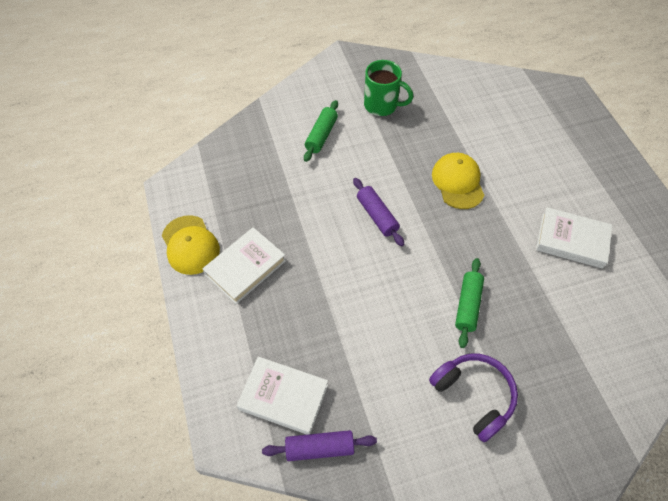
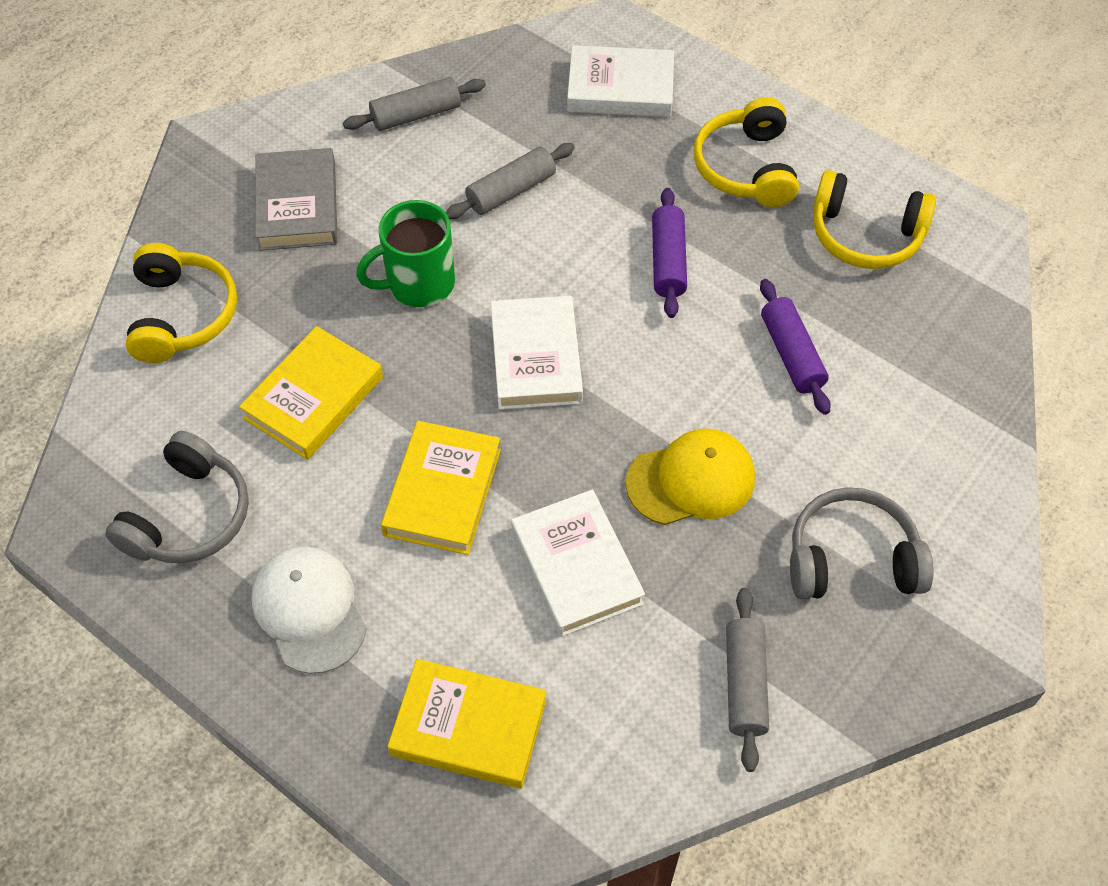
green rolling pin: 2 -> 0
grey book: 0 -> 1
grey headphones: 0 -> 2
grey rolling pin: 0 -> 3
purple headphones: 1 -> 0
white cap: 0 -> 1
yellow book: 0 -> 3
yellow cap: 2 -> 1
yellow headphones: 0 -> 3

